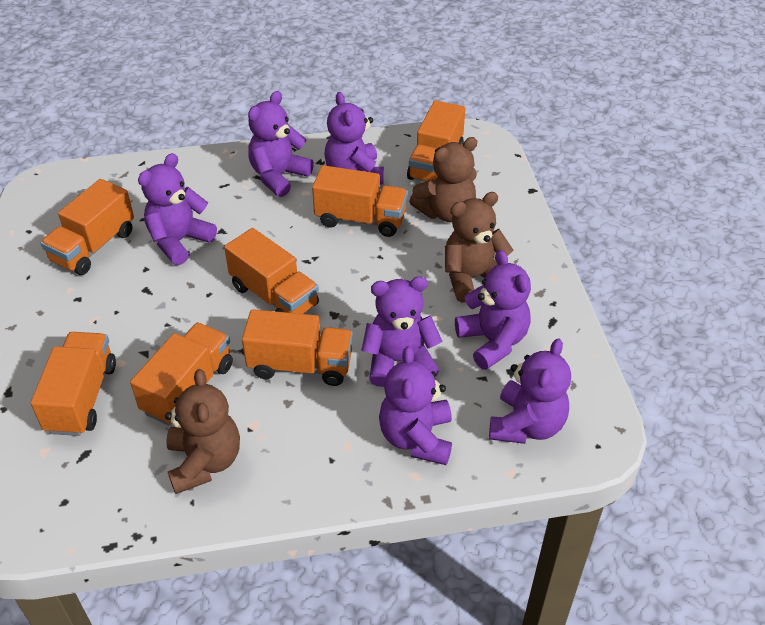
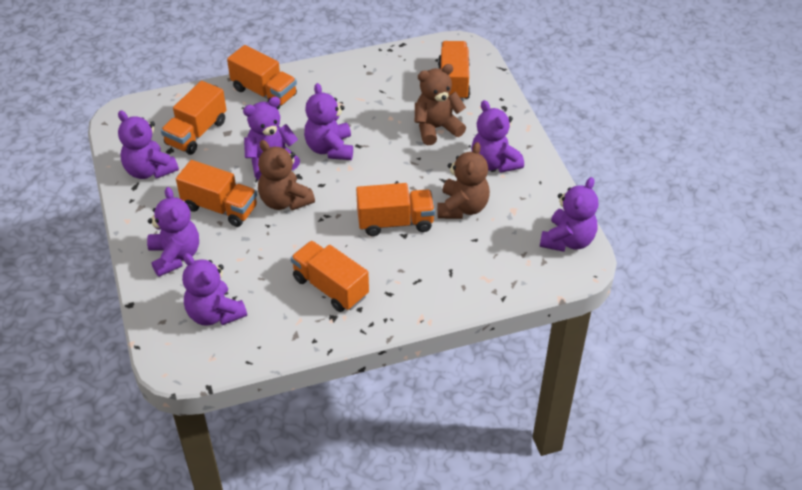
orange truck: 7 -> 6

